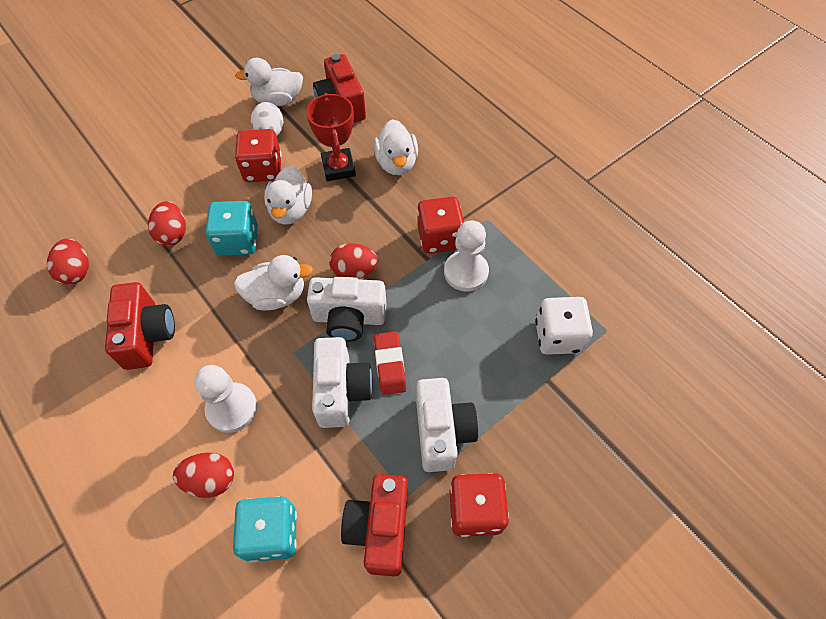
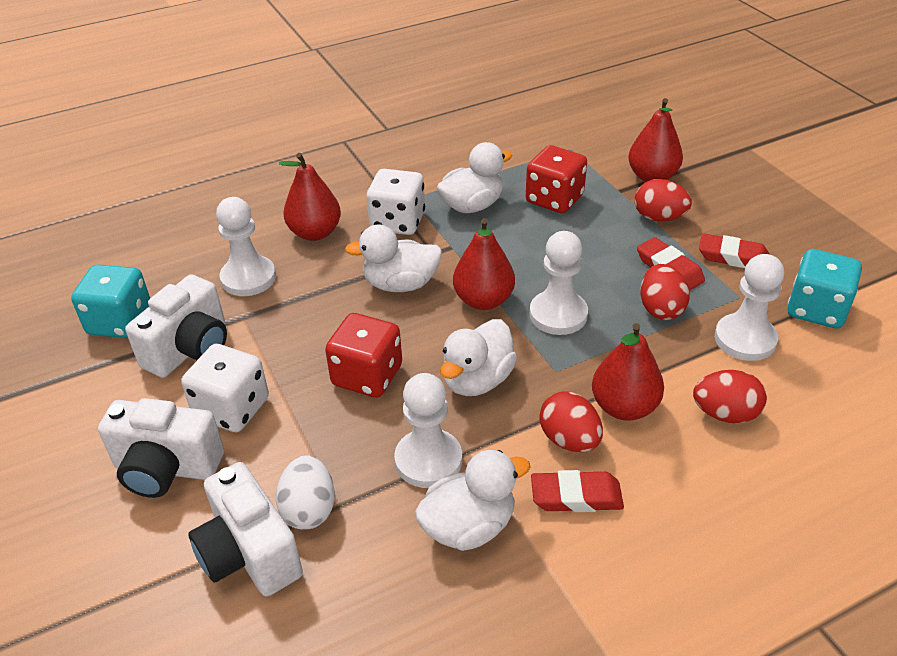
red camera: 3 -> 0
red dice: 3 -> 2
red eraser: 1 -> 3
red pear: 0 -> 4
red trophy: 1 -> 0
white dice: 1 -> 2
white pawn: 2 -> 4

